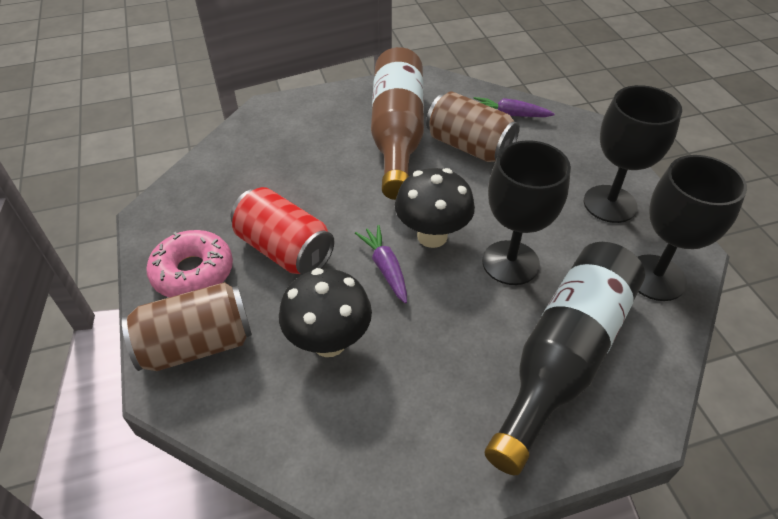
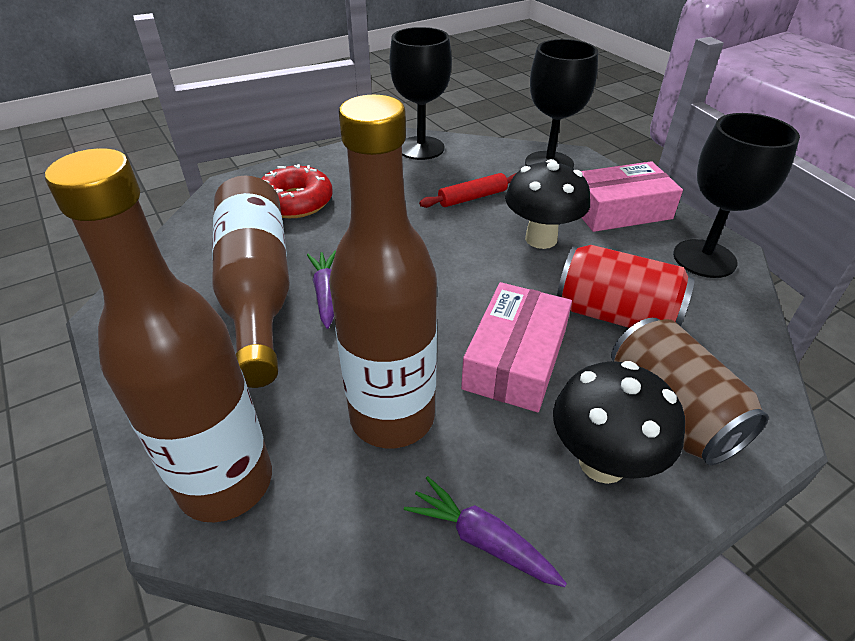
black bottle: 1 -> 0
brown bottle: 1 -> 3
brown can: 2 -> 1
pink box: 0 -> 2
pink donut: 1 -> 0
red donut: 0 -> 1
red rolling pin: 0 -> 1

